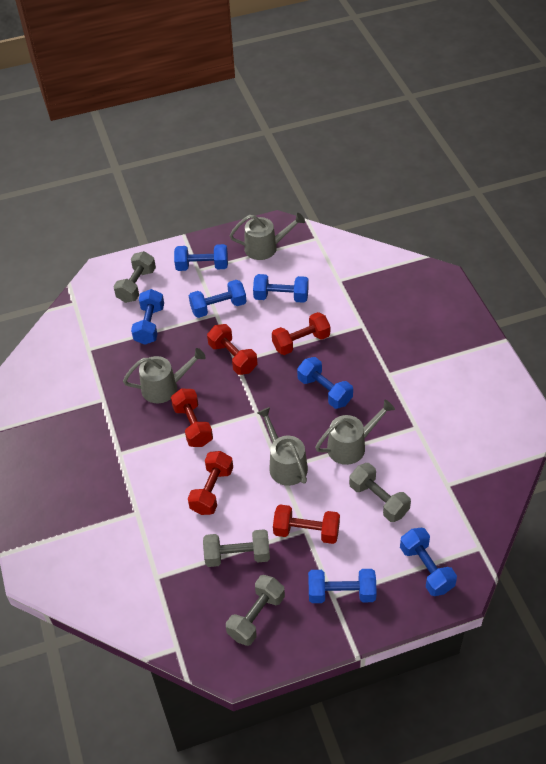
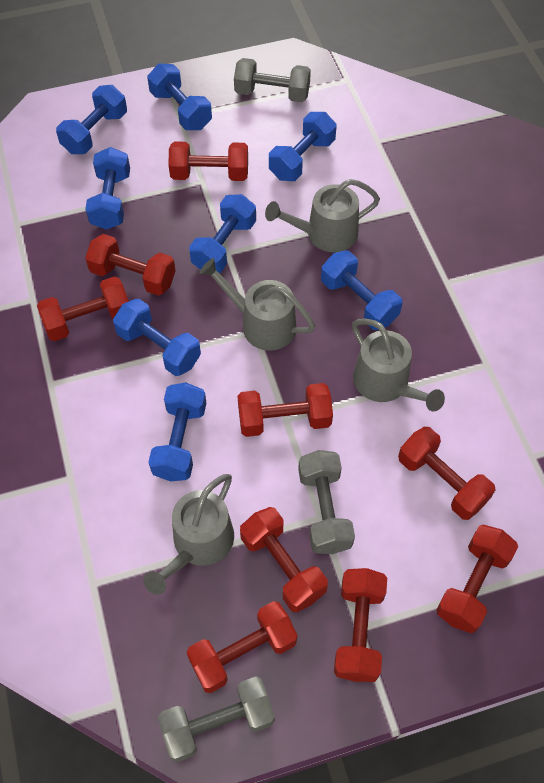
blue dumbbell: 7 -> 8
grey dumbbell: 4 -> 3
red dumbbell: 5 -> 9

